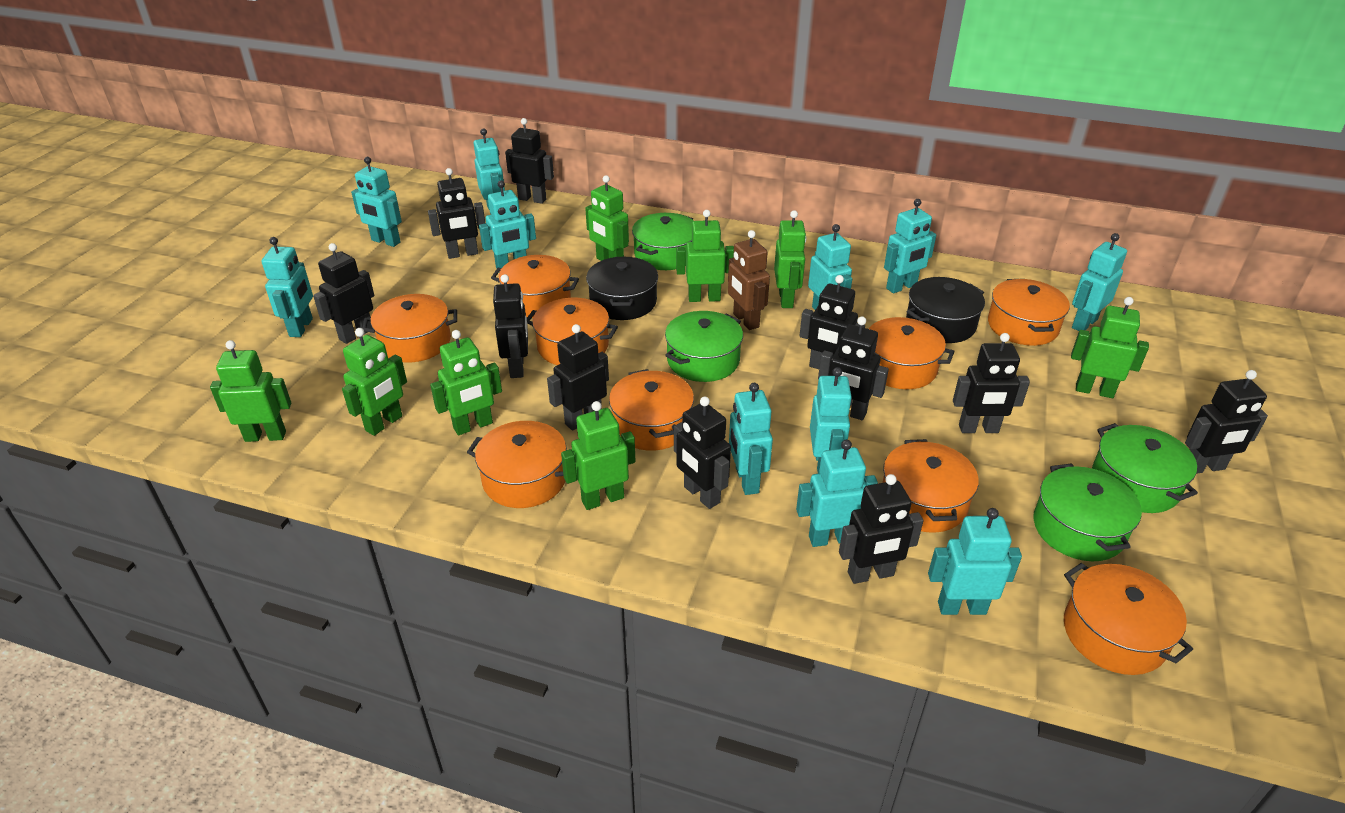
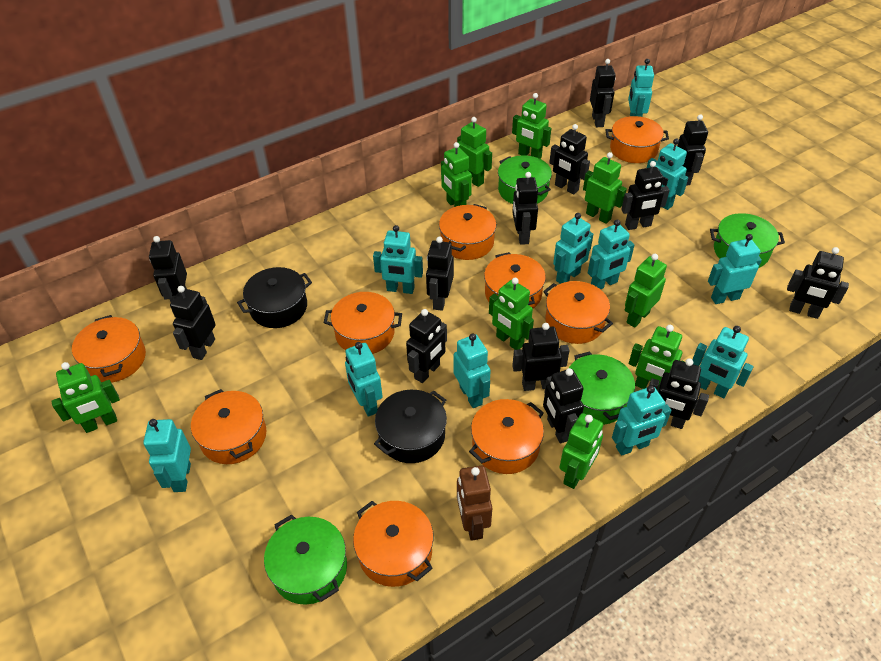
black robot: 11 -> 13
green robot: 8 -> 9

